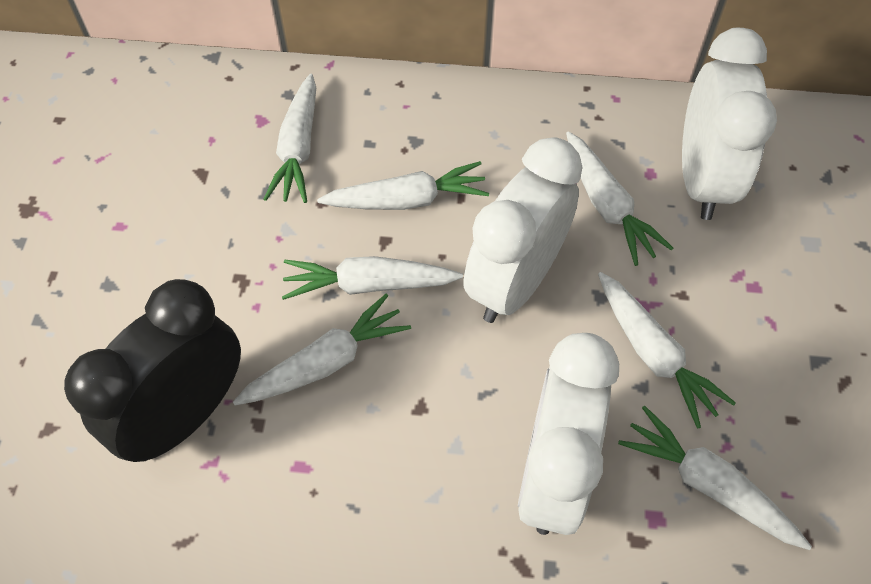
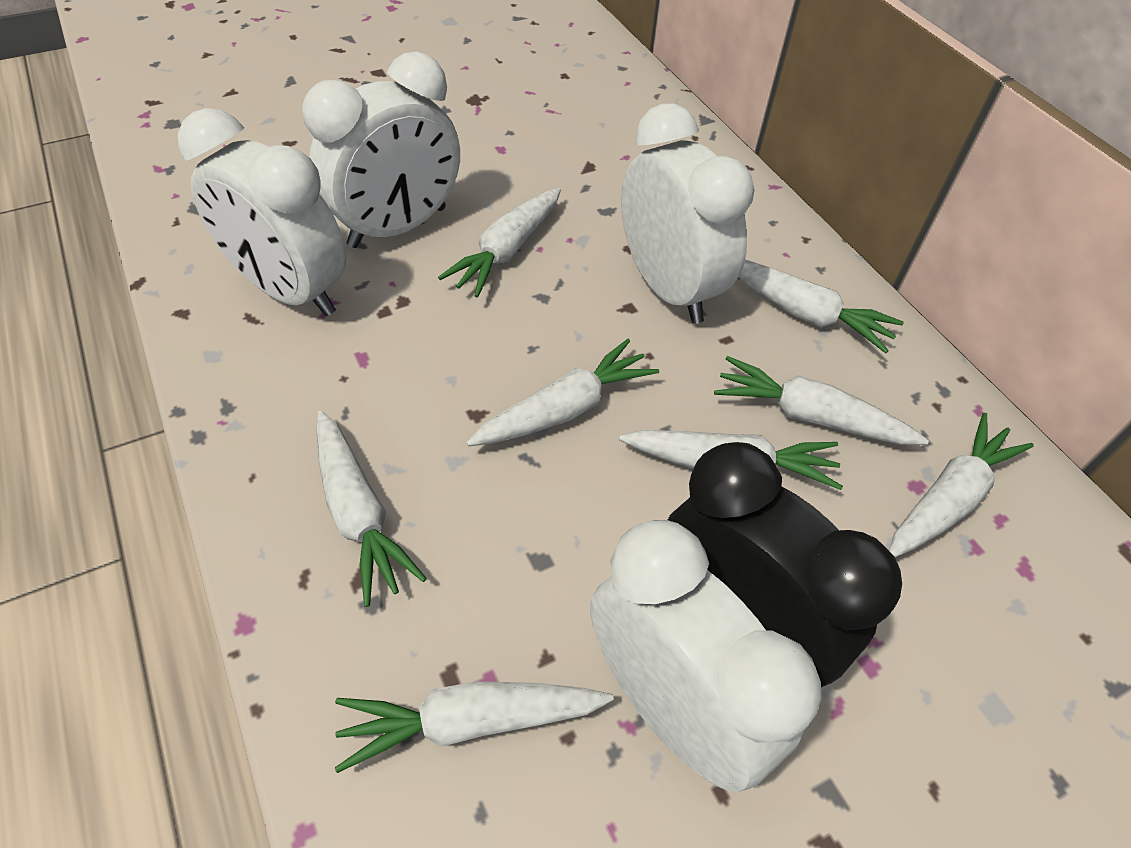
white carrot: 7 -> 8
white clock: 3 -> 4

